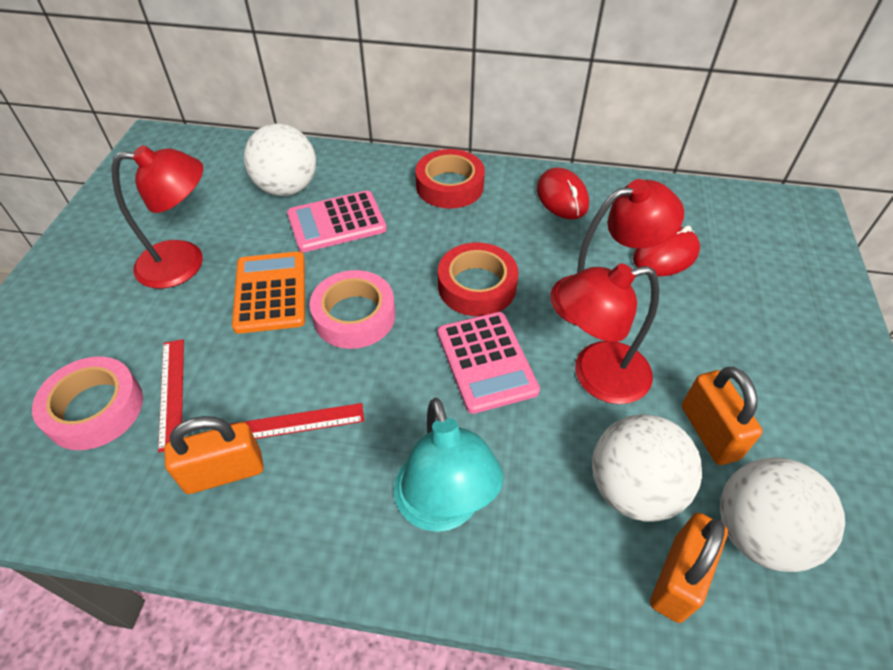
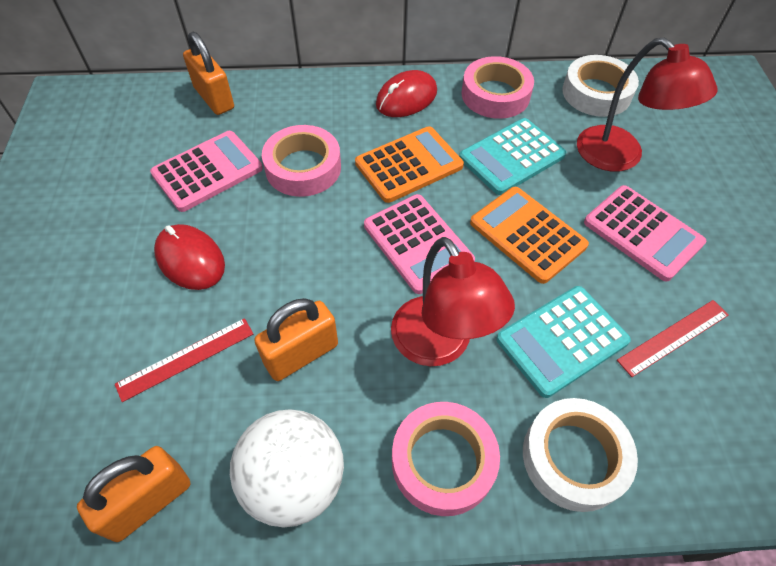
orange calculator: 1 -> 2
pink calculator: 2 -> 3
pink tape: 2 -> 3
red lamp: 3 -> 2
red tape: 2 -> 0
turquoise calculator: 0 -> 2
turquoise lamp: 1 -> 0
white ball: 3 -> 1
white tape: 0 -> 2

